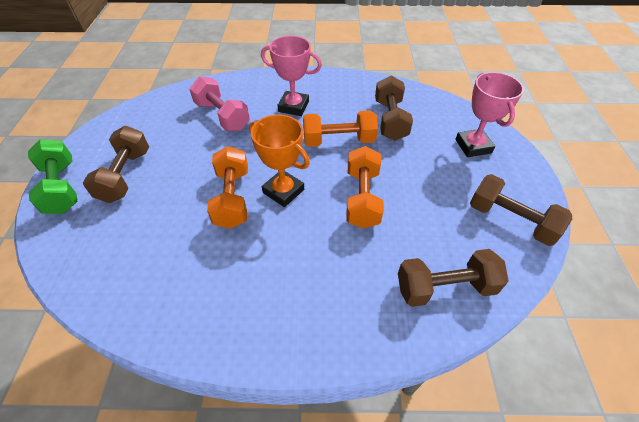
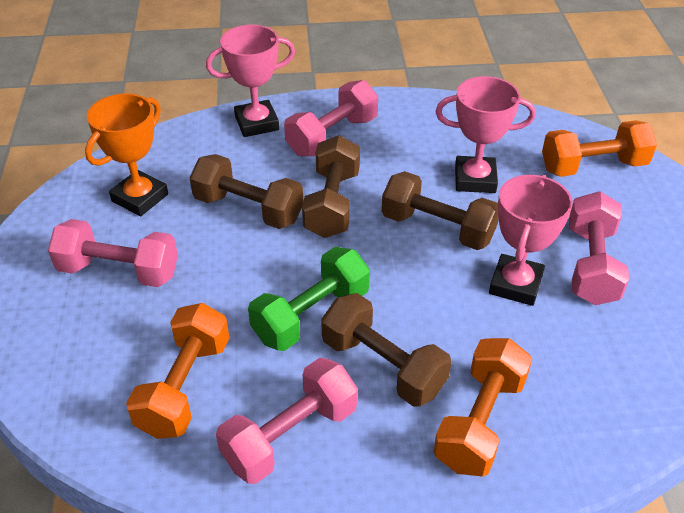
pink dumbbell: 1 -> 4
pink trophy: 2 -> 3

